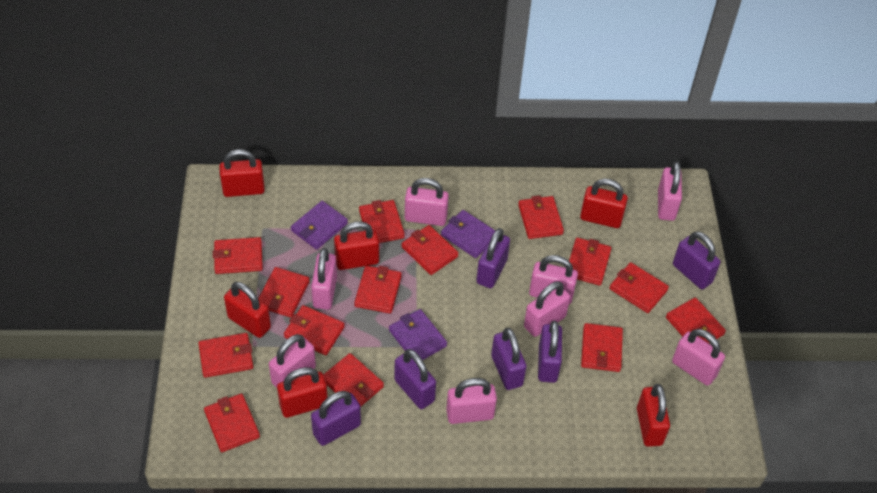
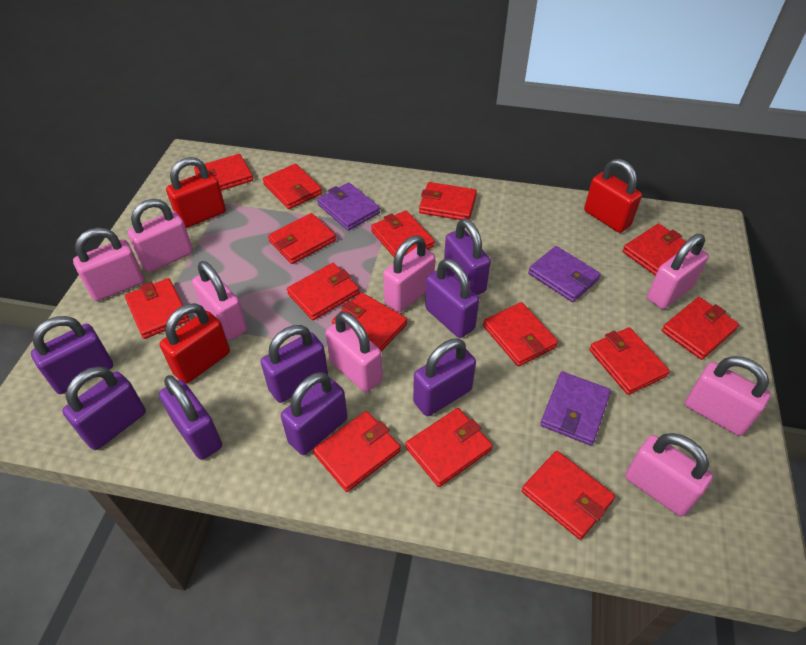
purple padlock: 6 -> 8
red padlock: 6 -> 3
red wallet: 14 -> 15

